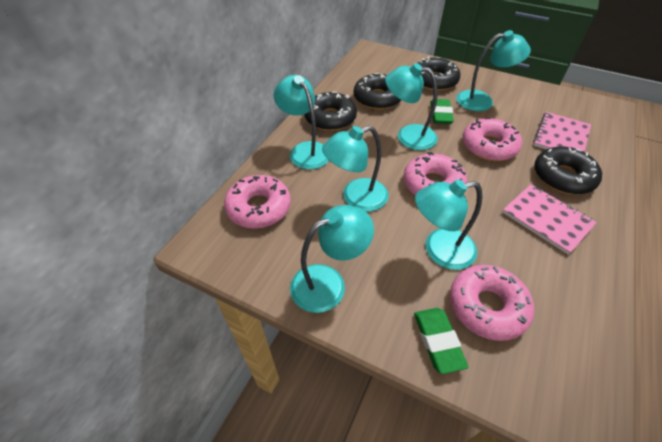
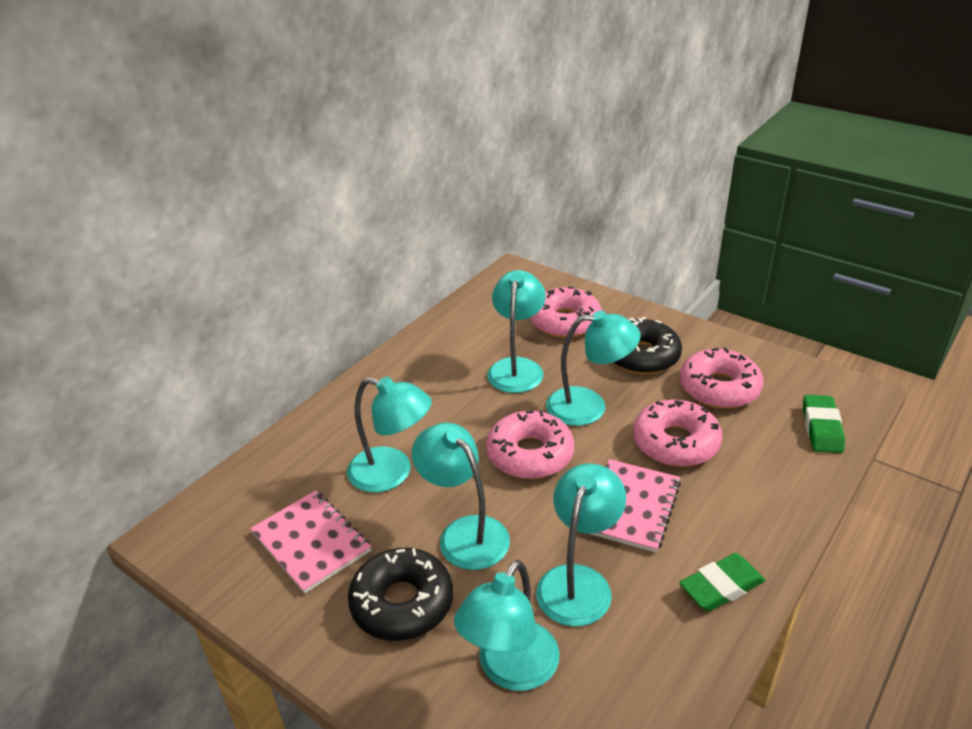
black donut: 4 -> 2

